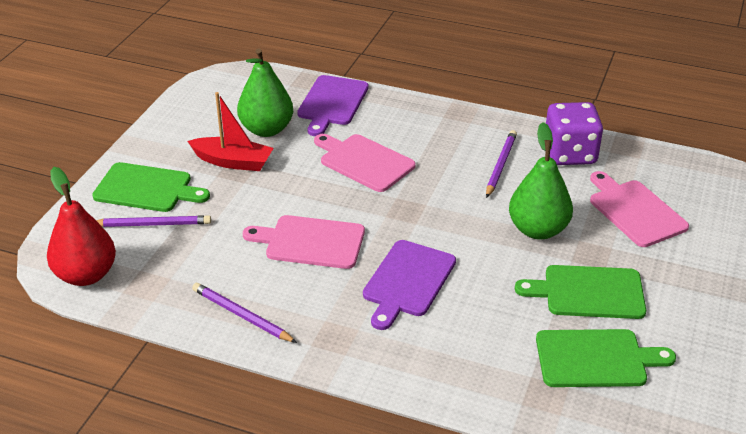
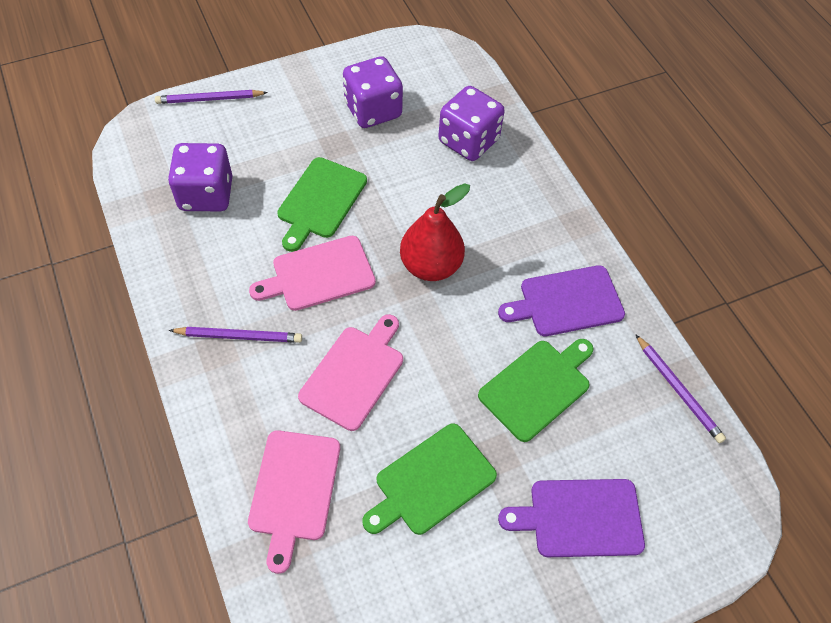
green pear: 2 -> 0
purple dice: 1 -> 3
red boat: 1 -> 0

